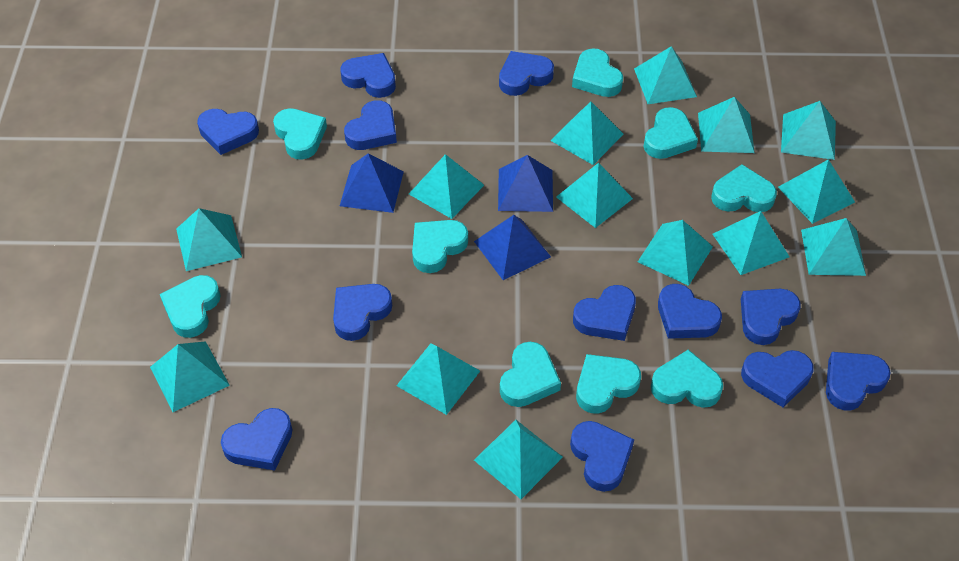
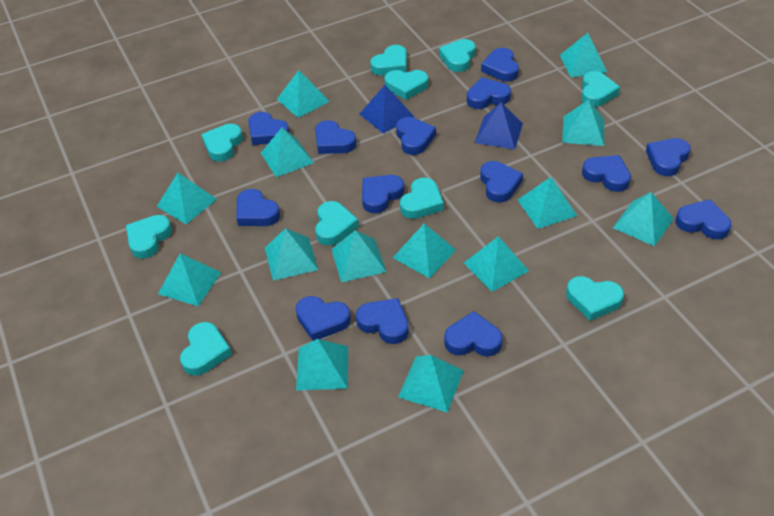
blue heart: 12 -> 14
blue pyramid: 3 -> 2
turquoise heart: 9 -> 10

